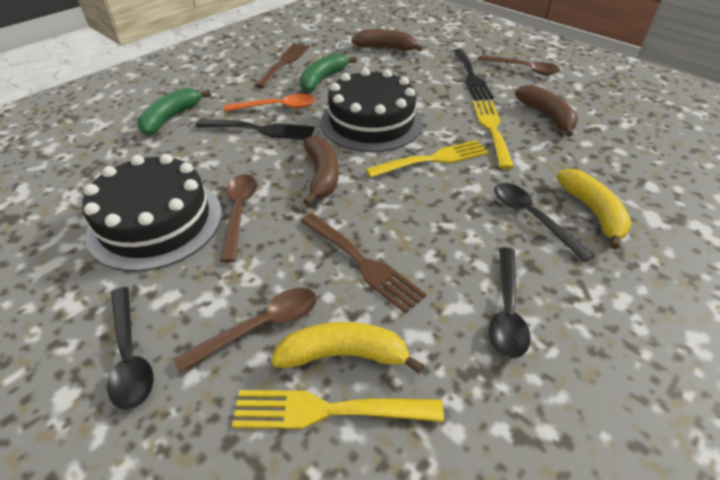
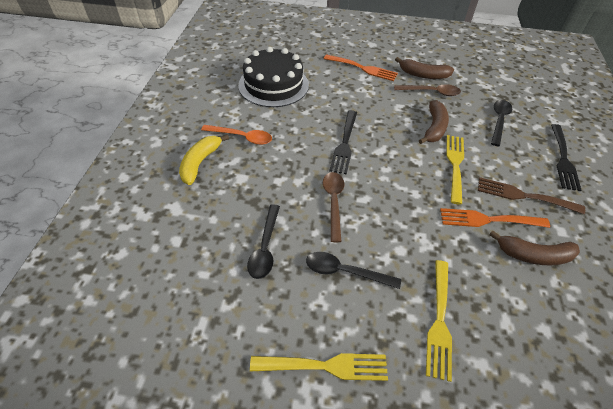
black cake: 2 -> 1
brown fork: 2 -> 1
brown spoon: 3 -> 2
green banana: 2 -> 0
orange fork: 0 -> 2
yellow banana: 2 -> 1

